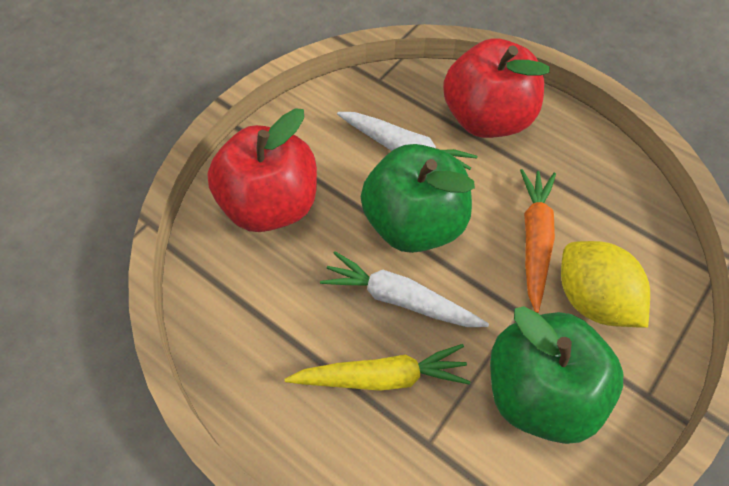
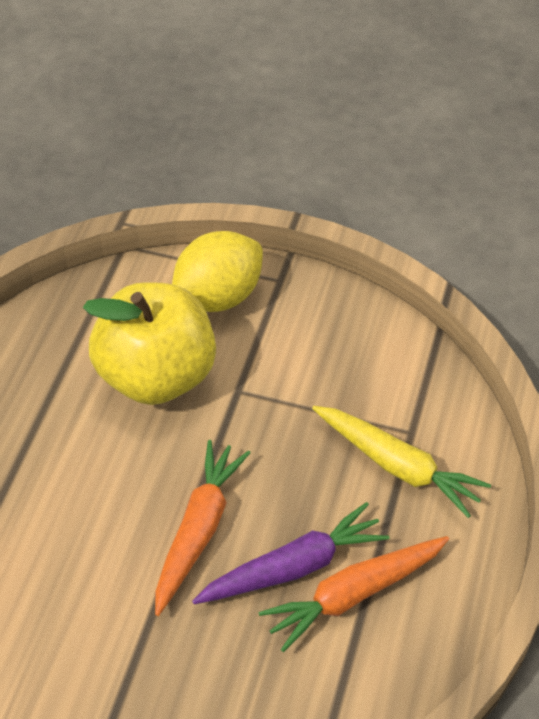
green apple: 2 -> 0
orange carrot: 1 -> 2
purple carrot: 0 -> 1
red apple: 2 -> 0
white carrot: 2 -> 0
yellow apple: 0 -> 1

